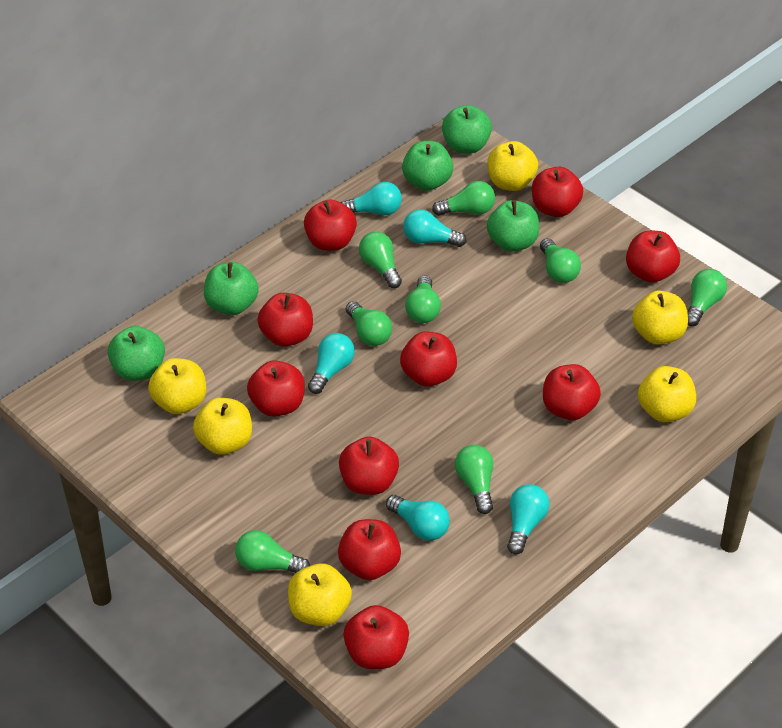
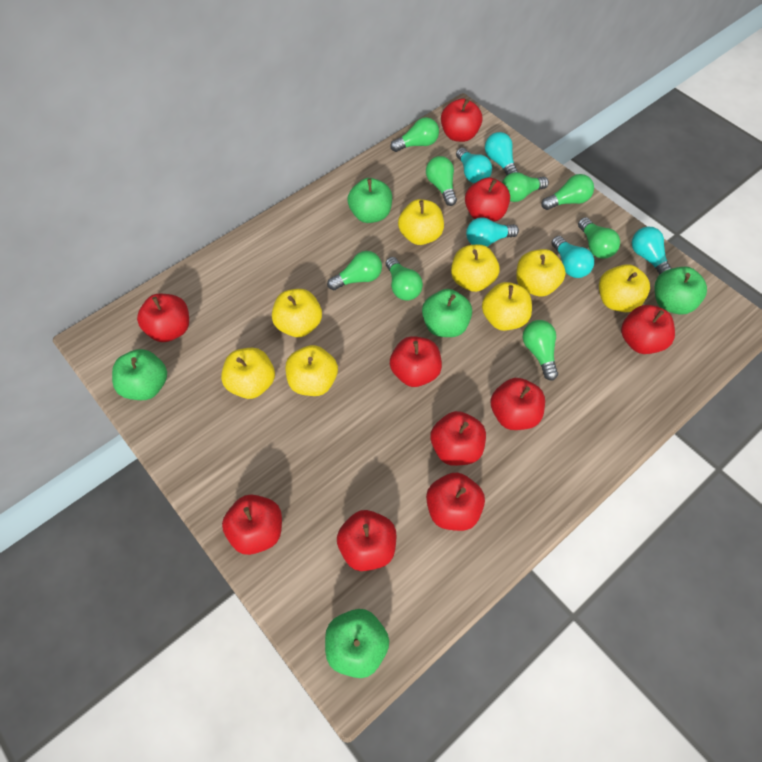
yellow apple: 6 -> 8

